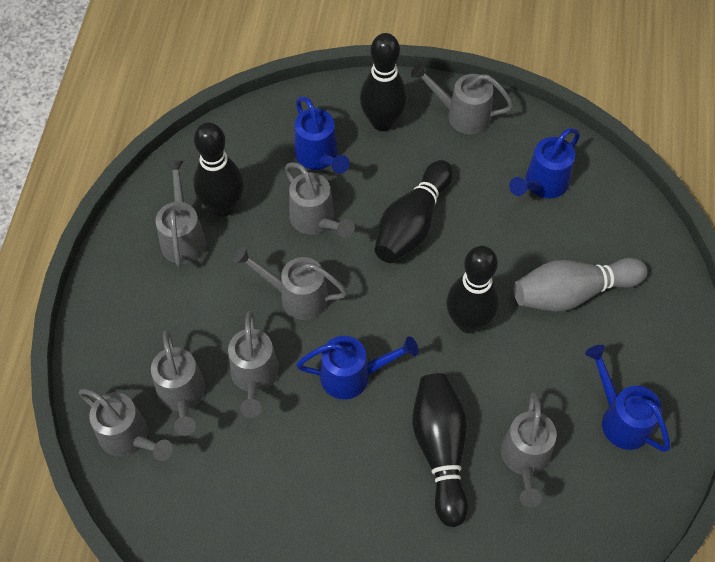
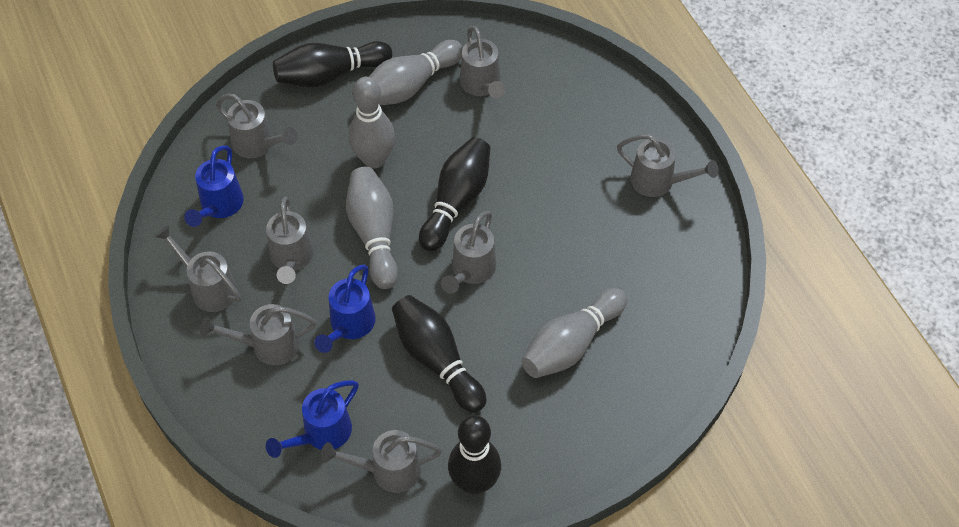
black bowling pin: 5 -> 4
blue watering can: 4 -> 3
grey bowling pin: 1 -> 4

